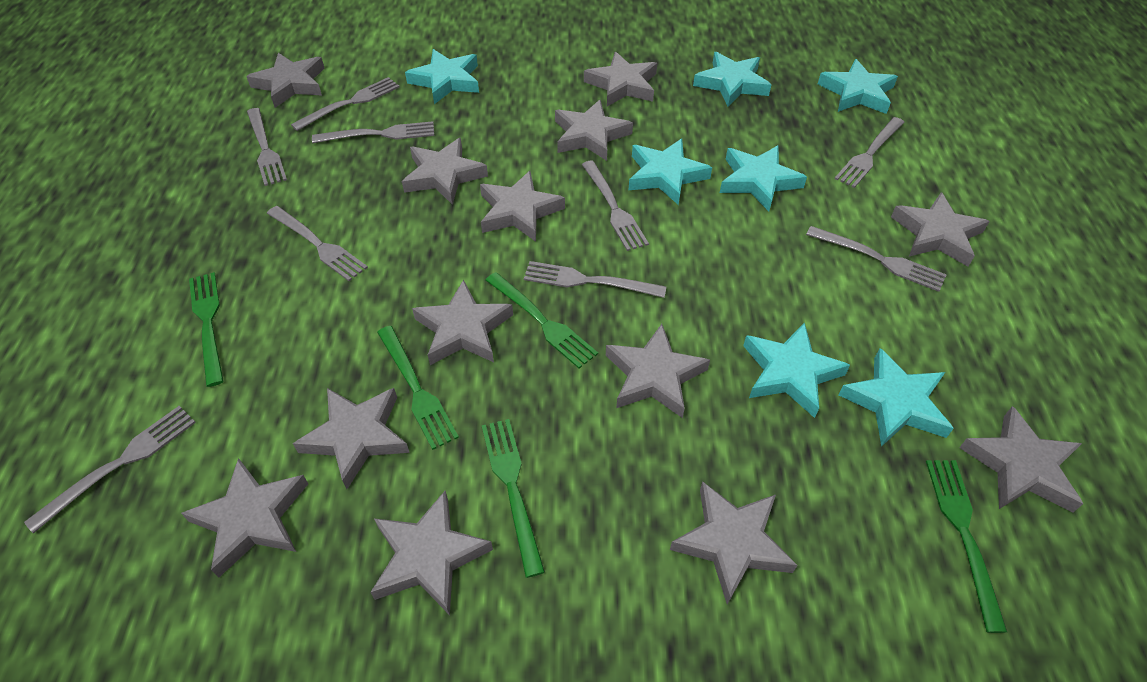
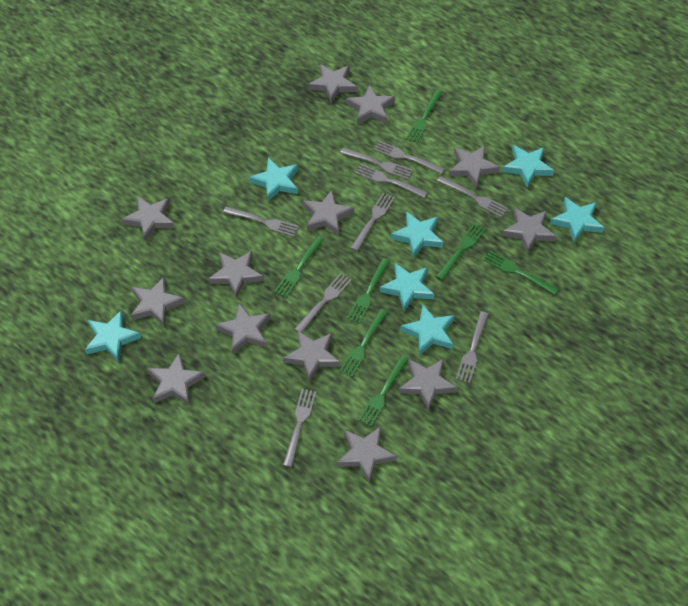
green fork: 5 -> 7

